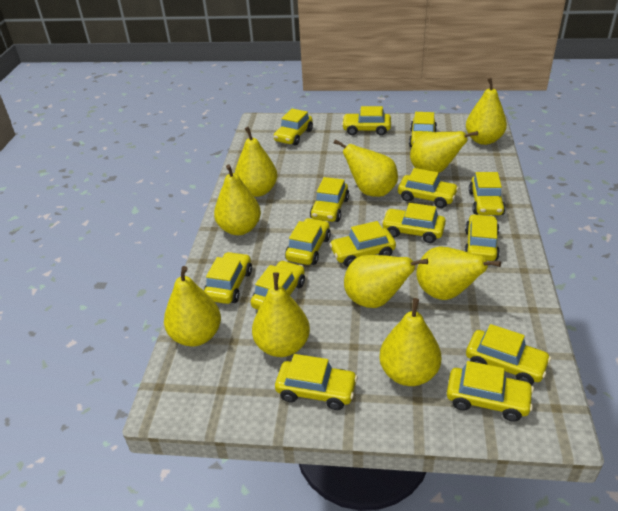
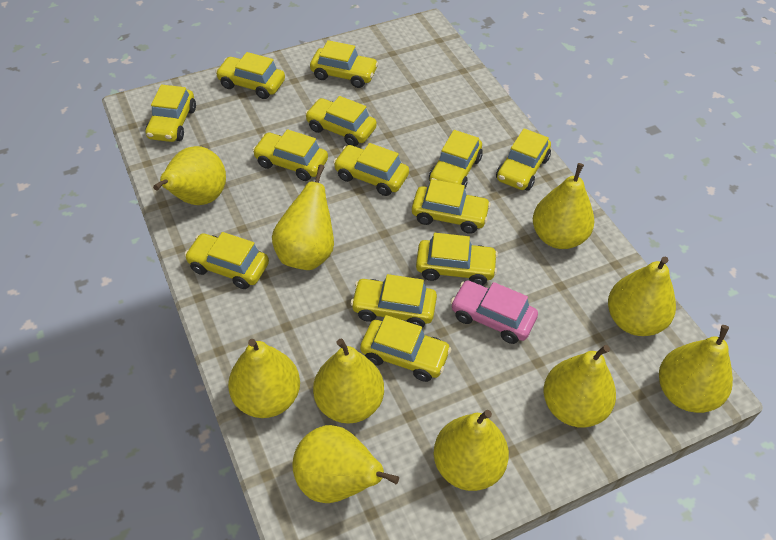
pink car: 0 -> 1
yellow car: 15 -> 13

